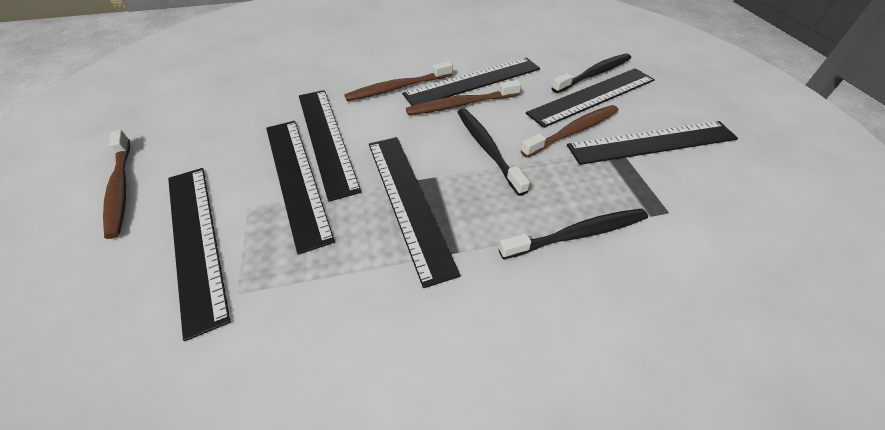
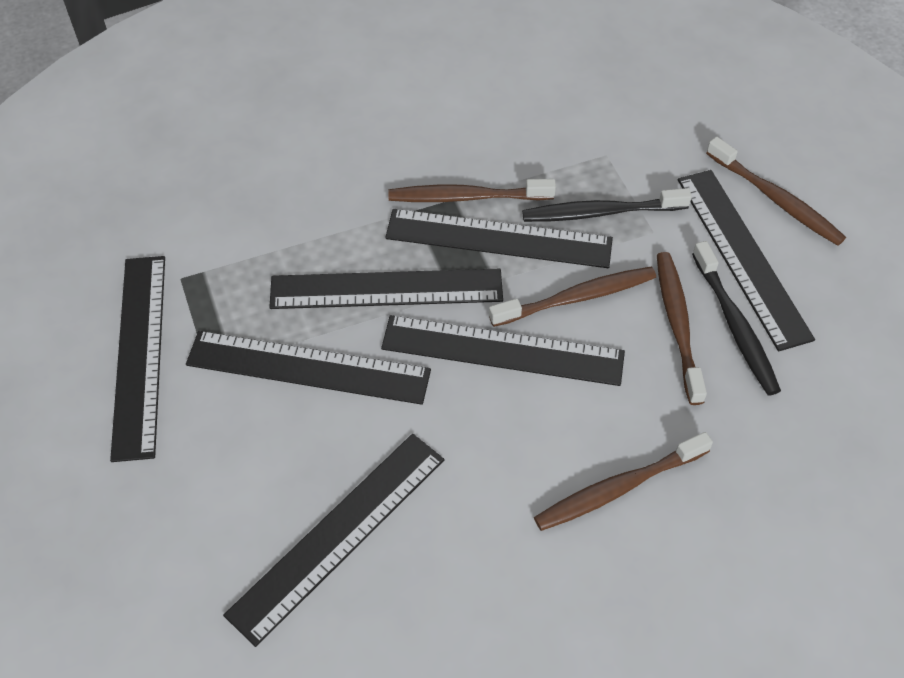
black toothbrush: 3 -> 2
brown toothbrush: 4 -> 5

